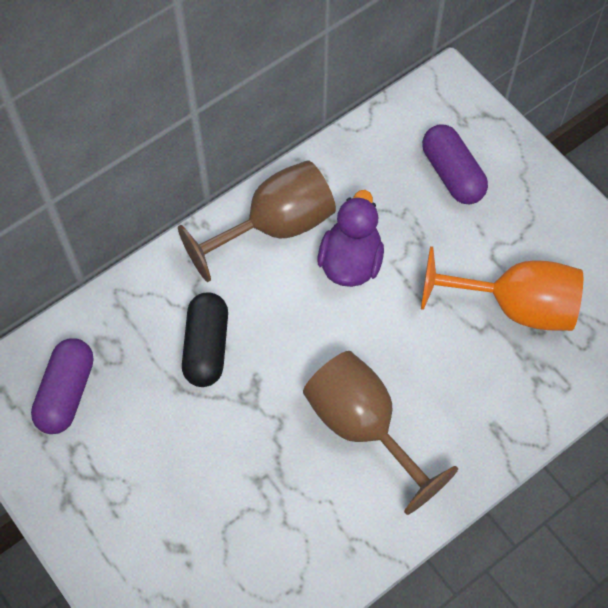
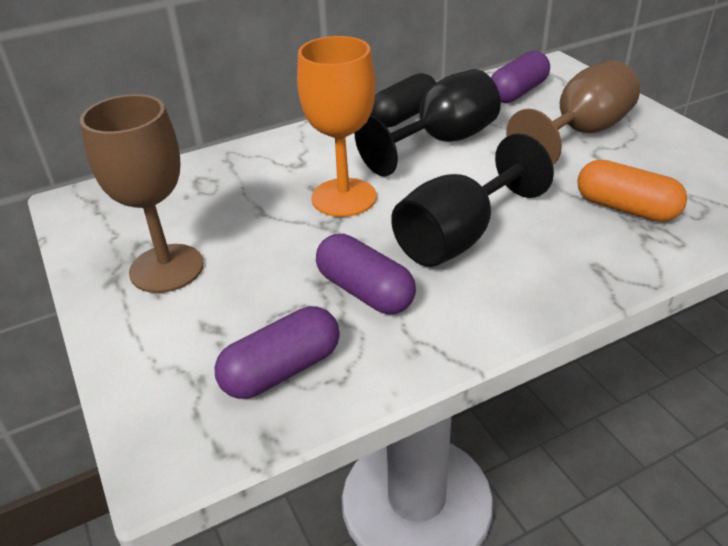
black goblet: 0 -> 2
orange capsule: 0 -> 1
purple capsule: 2 -> 3
purple duck: 1 -> 0

